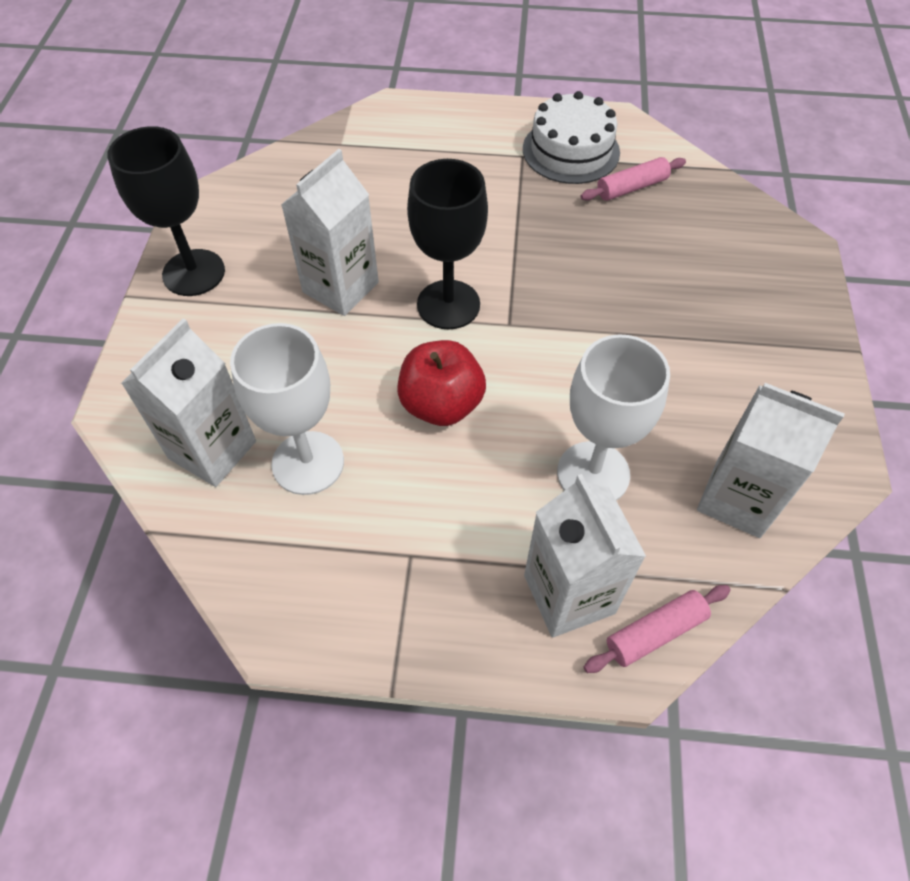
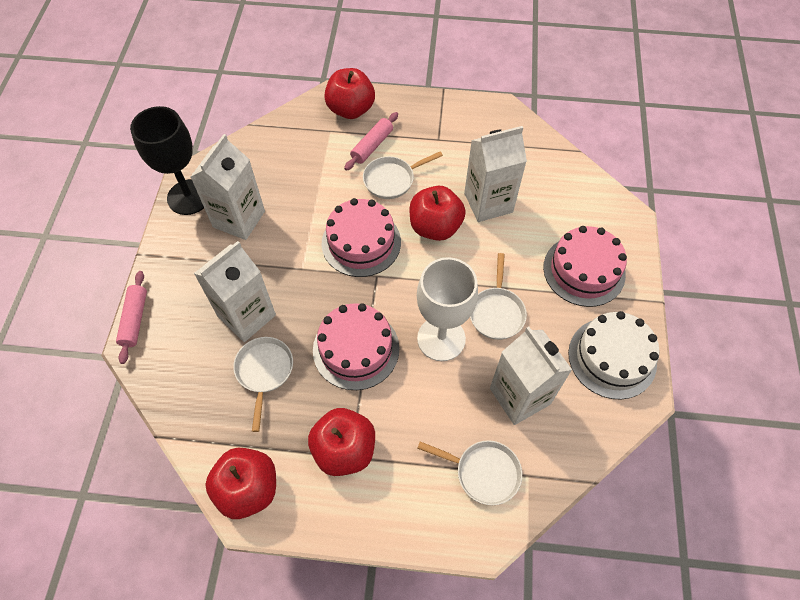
black goblet: 2 -> 1
pink cake: 0 -> 3
red apple: 1 -> 4
white goblet: 2 -> 1
white pan: 0 -> 4

